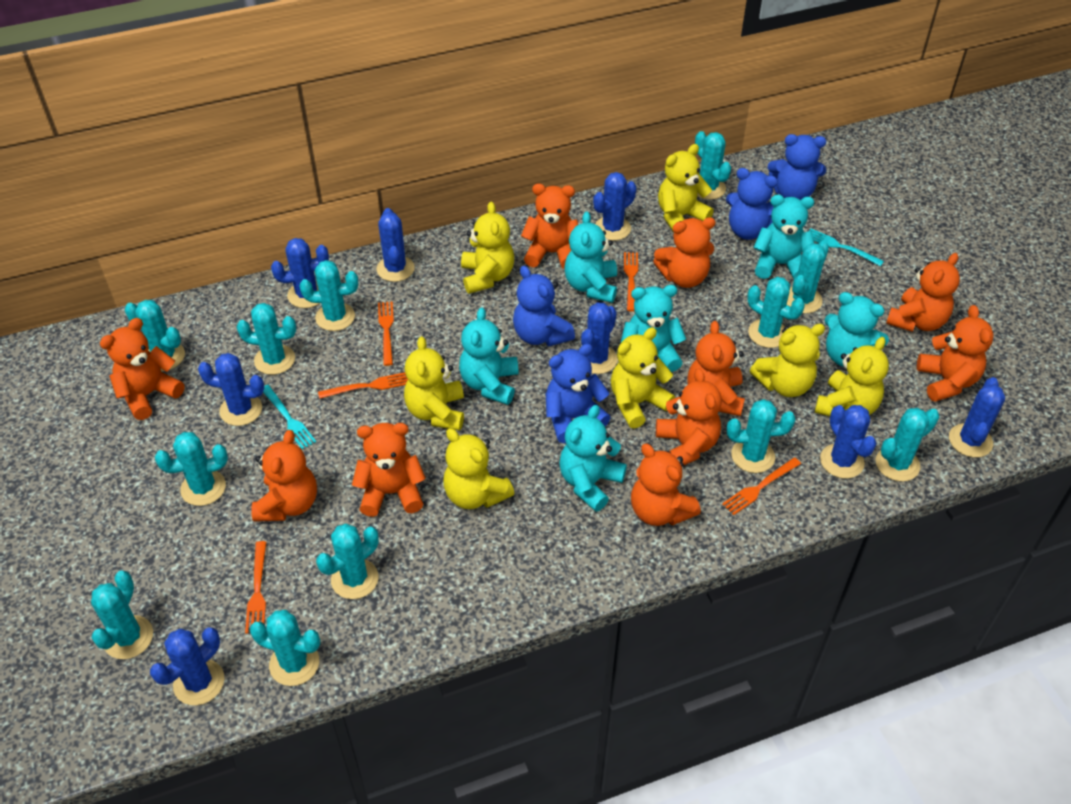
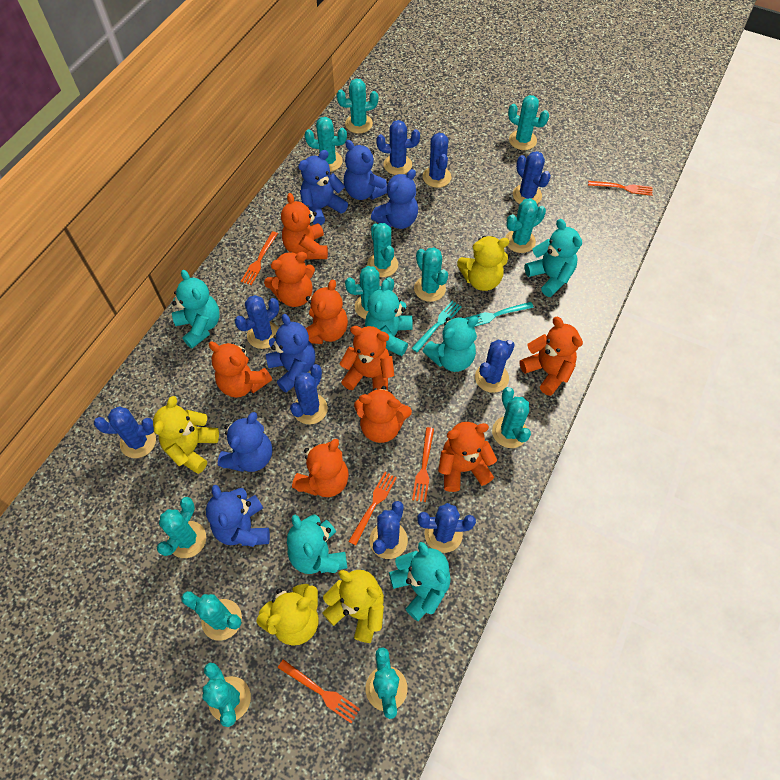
blue cactus: 8 -> 9
blue teddy bear: 4 -> 6
orange teddy bear: 10 -> 9
yellow teddy bear: 7 -> 4

